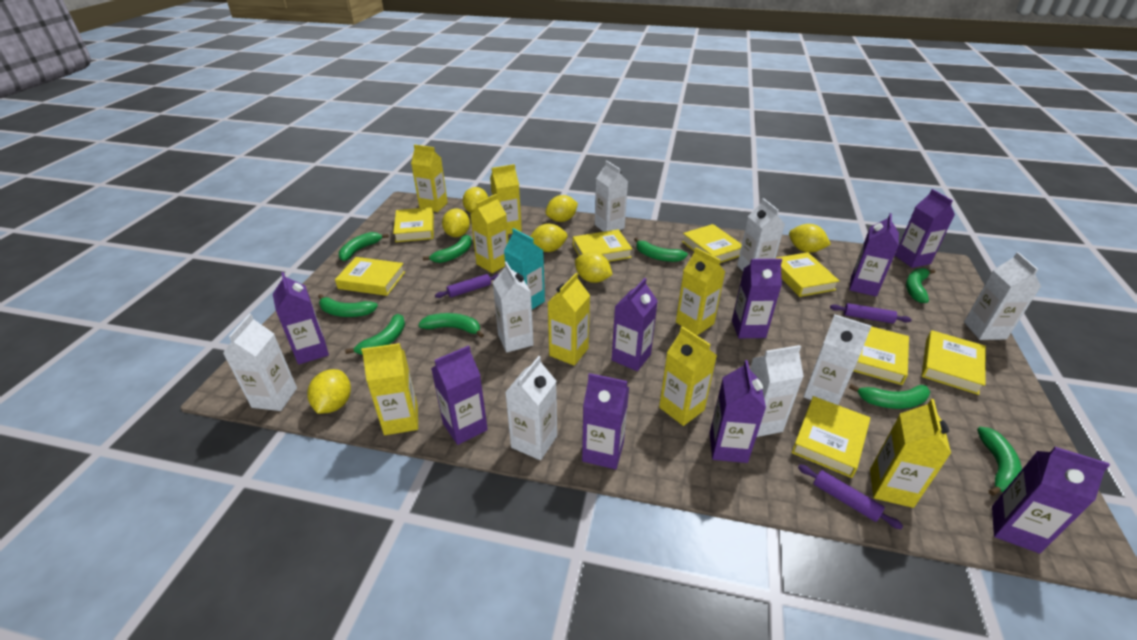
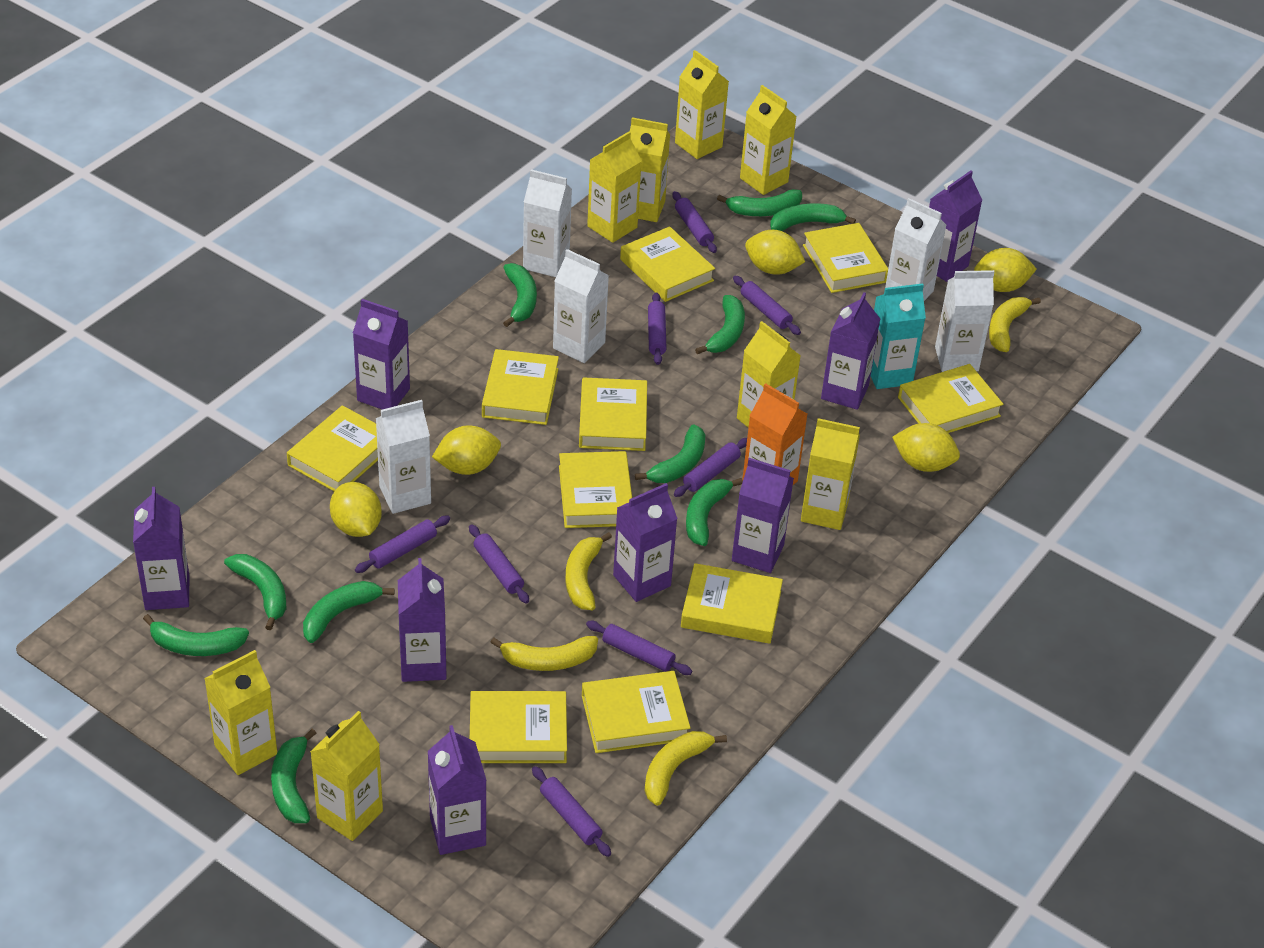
green banana: 9 -> 10
orange carton: 0 -> 1
purple carton: 9 -> 8
purple rolling pin: 3 -> 8
white carton: 8 -> 5
yellow banana: 0 -> 4
yellow book: 8 -> 10
yellow lemon: 7 -> 5

